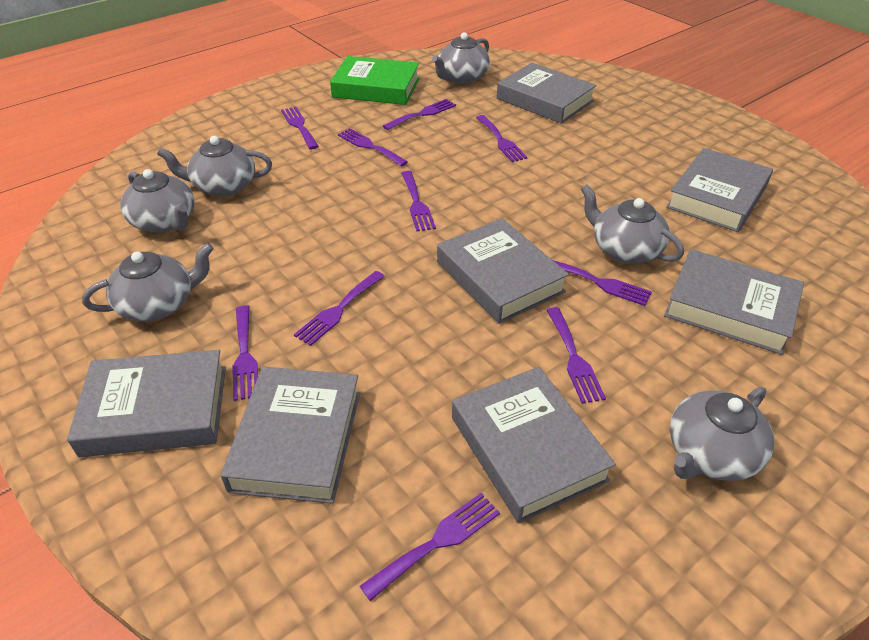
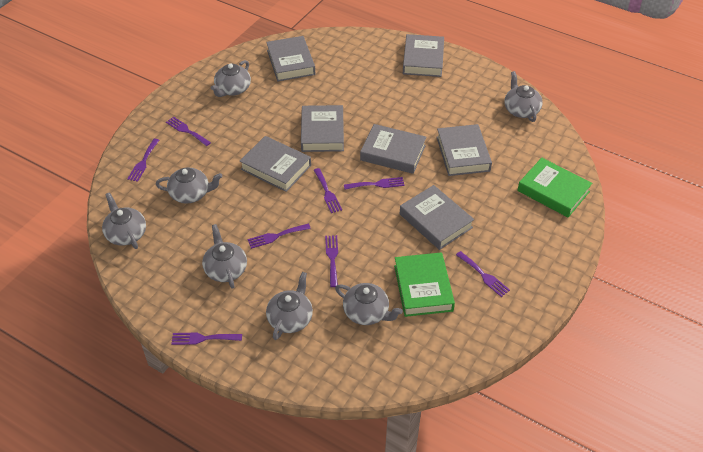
green book: 1 -> 2
grey teapot: 6 -> 7
purple fork: 10 -> 8

